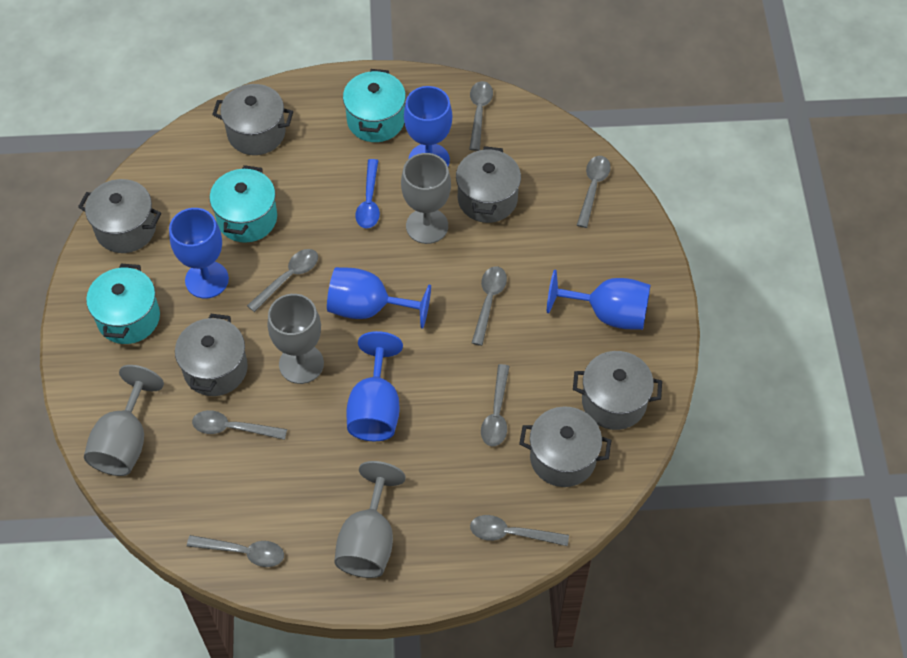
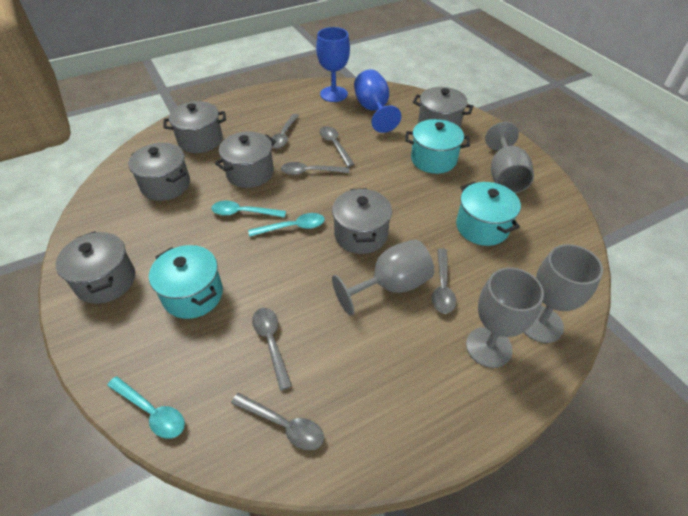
blue goblet: 5 -> 2
blue spoon: 1 -> 0
grey spoon: 8 -> 6
turquoise spoon: 0 -> 3

